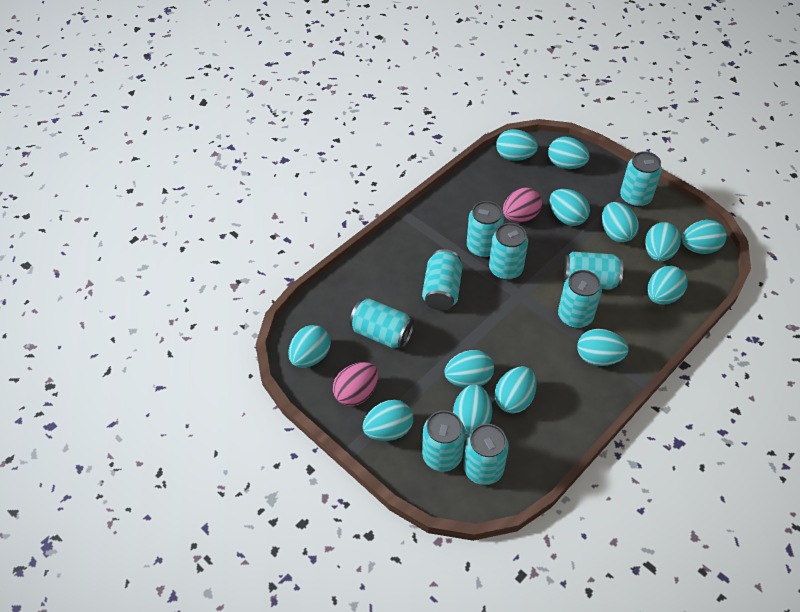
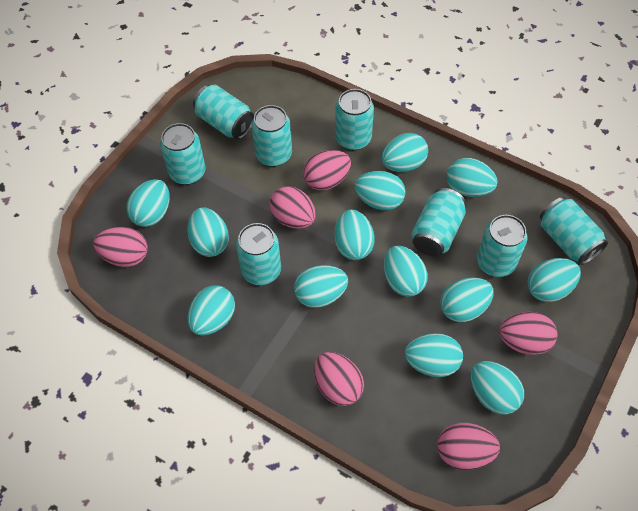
pink egg: 2 -> 6
turquoise can: 9 -> 8

